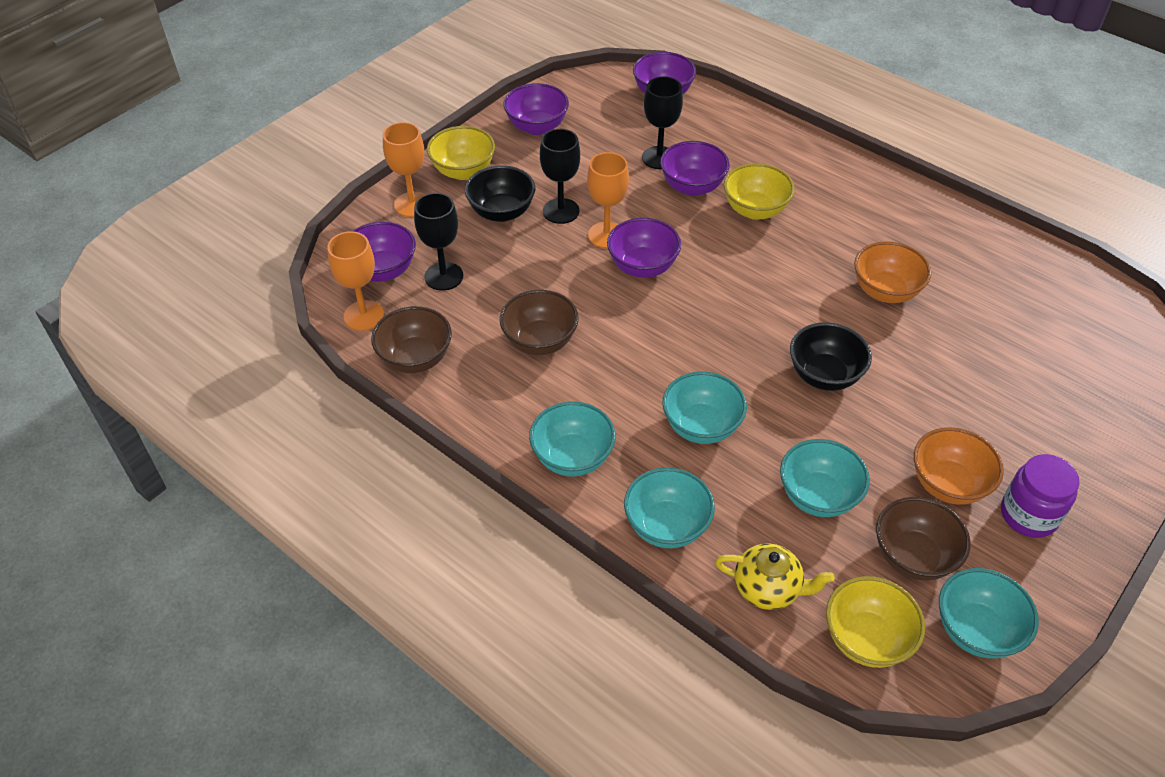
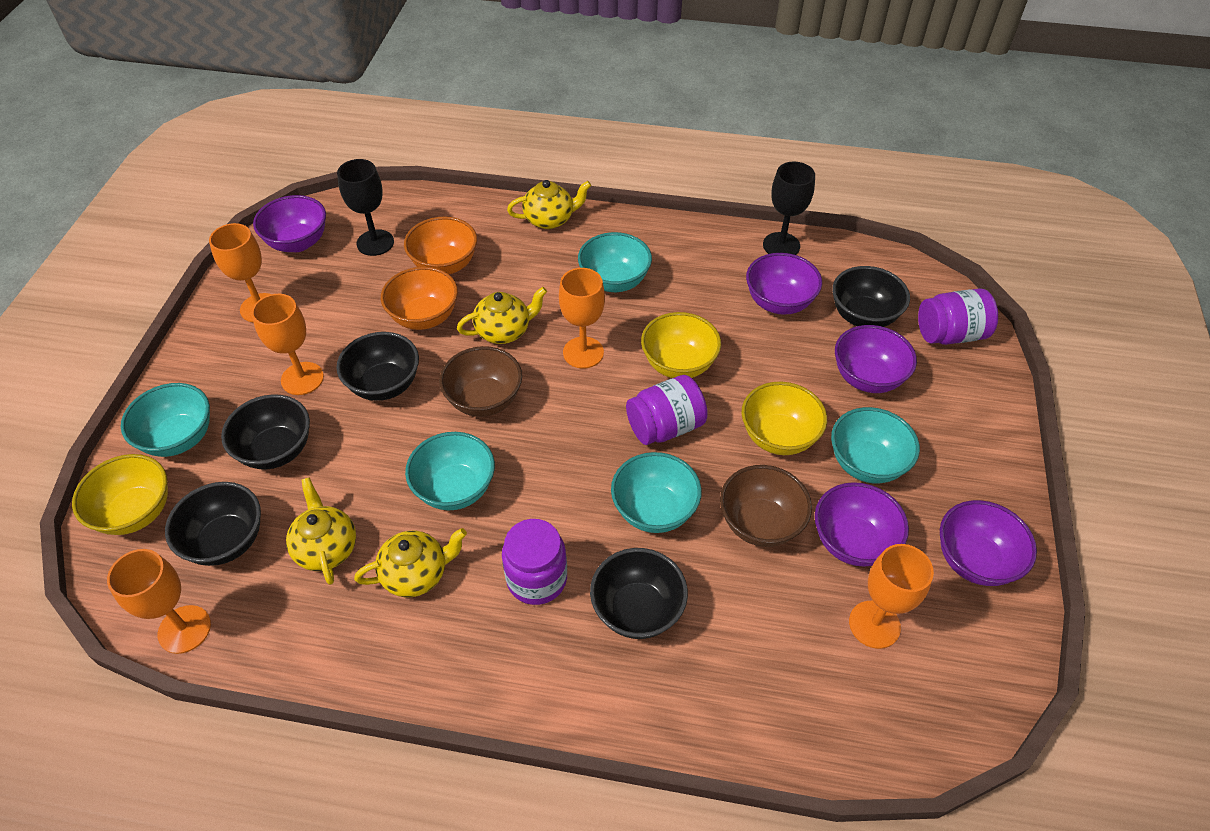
black bowl: 2 -> 5
black goblet: 3 -> 2
brown bowl: 3 -> 2
orange goblet: 3 -> 5
purple jar: 1 -> 3
yellow teapot: 1 -> 4

